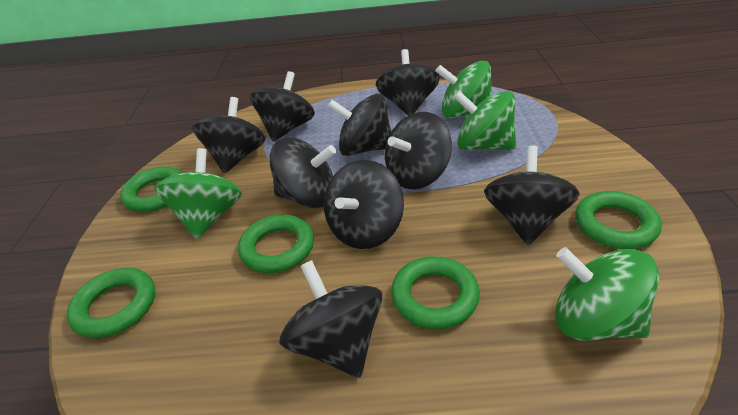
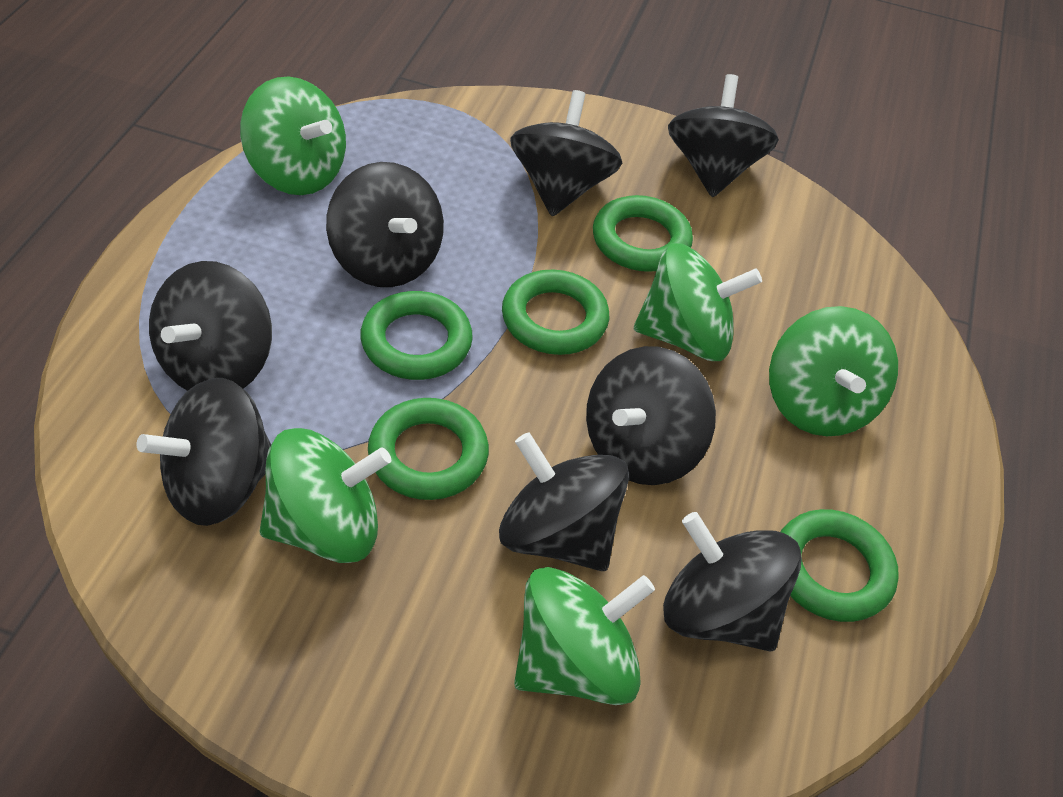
black spinning top: 9 -> 8
green spinning top: 4 -> 5

